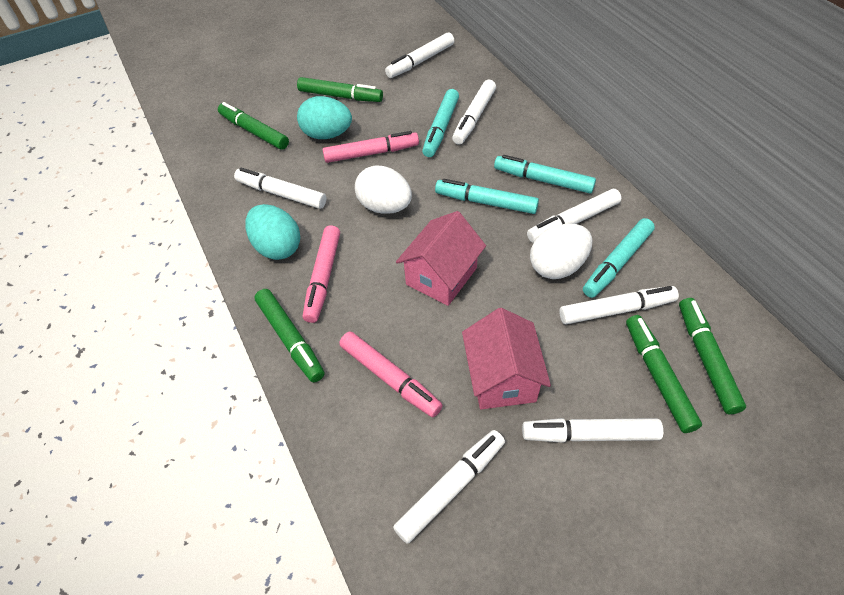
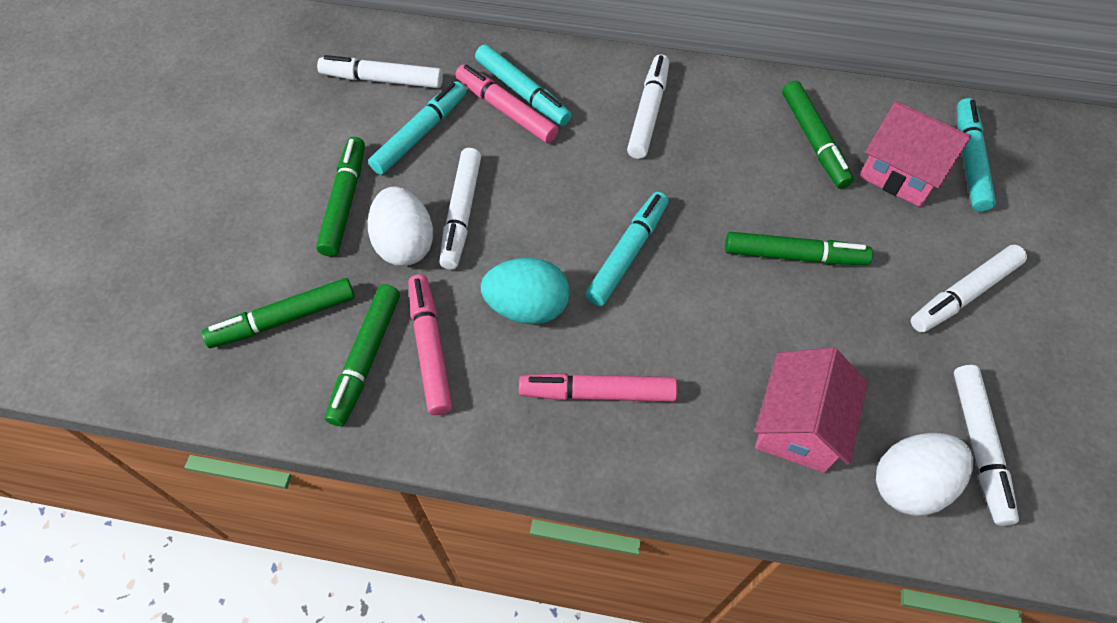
turquoise egg: 2 -> 1
white marker: 7 -> 5

